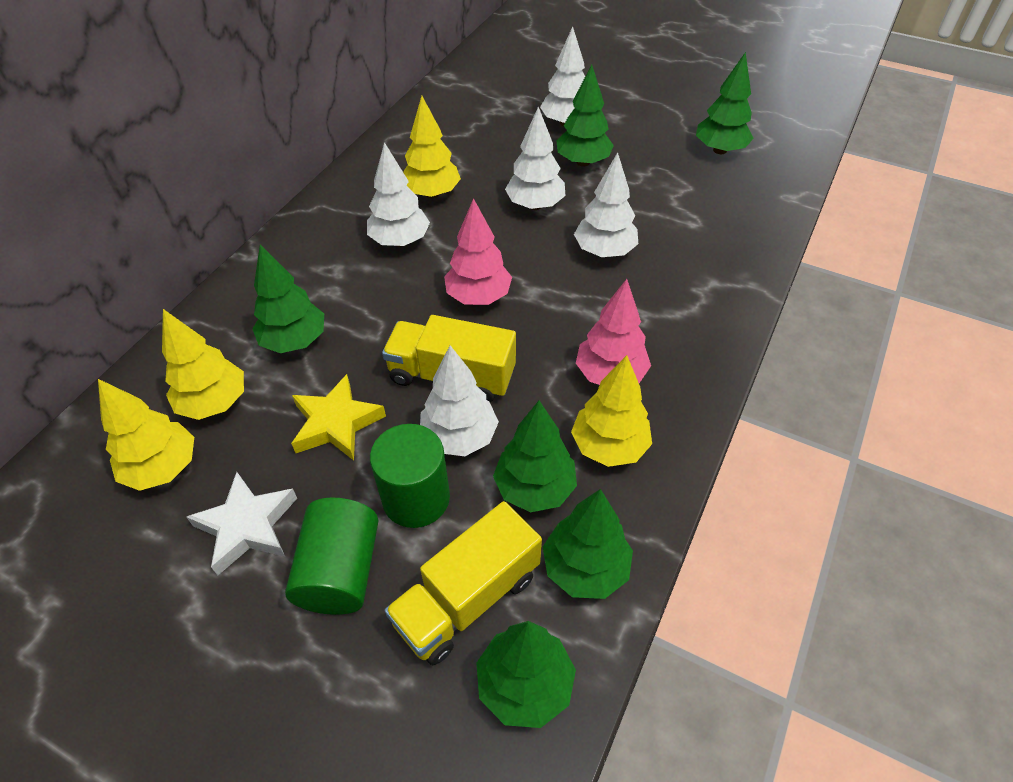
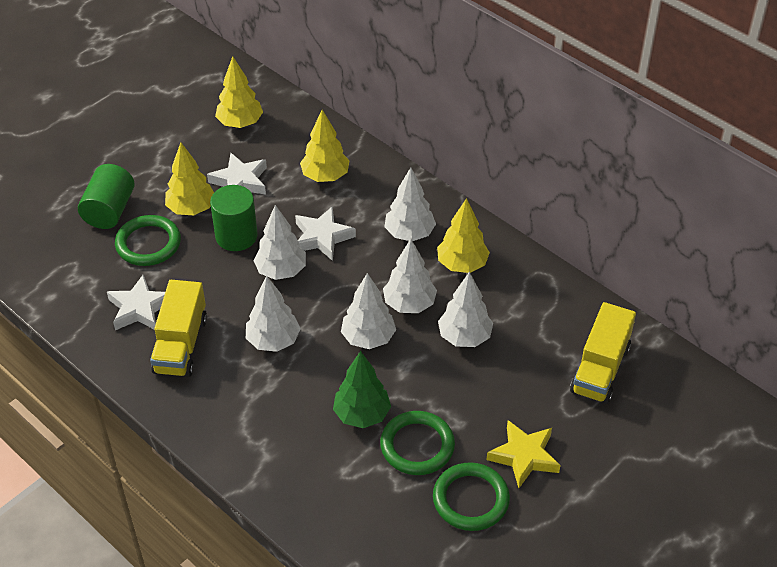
green ring: 0 -> 3
green tree: 6 -> 1
pink tree: 2 -> 0
white star: 1 -> 3
white tree: 5 -> 6

